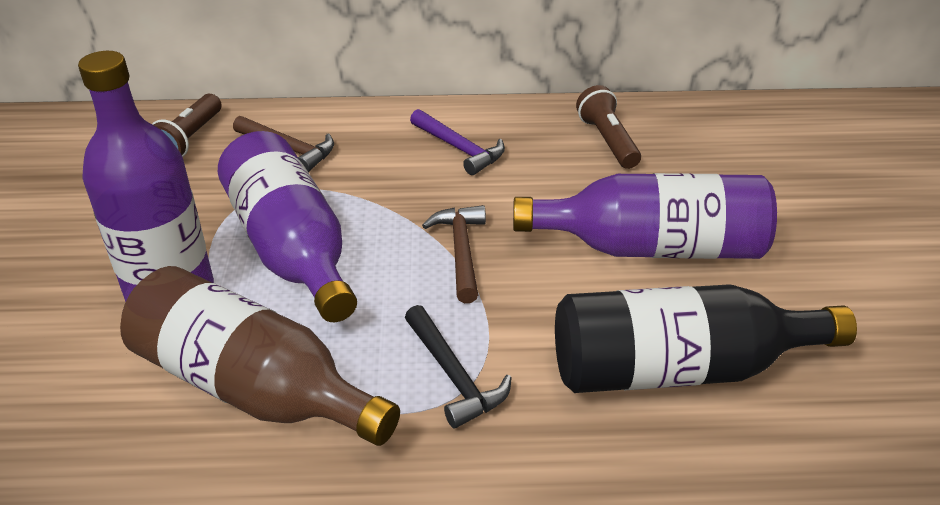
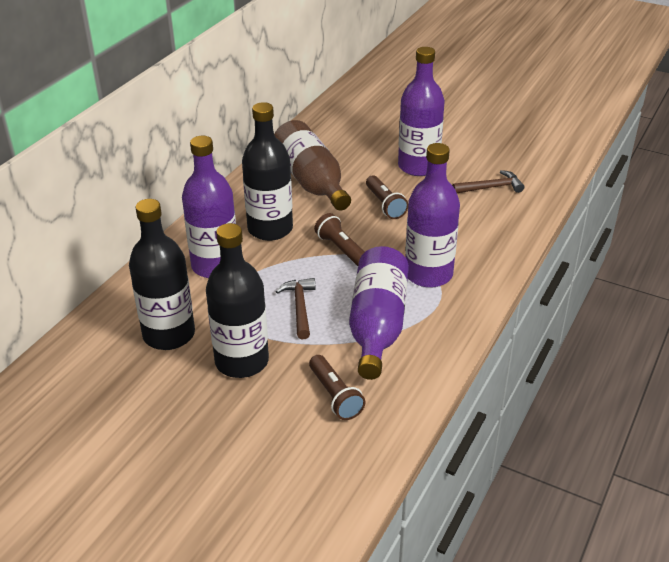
black bottle: 1 -> 3
black hammer: 1 -> 0
brown flashlight: 2 -> 3
purple bottle: 3 -> 4
purple hammer: 1 -> 0

